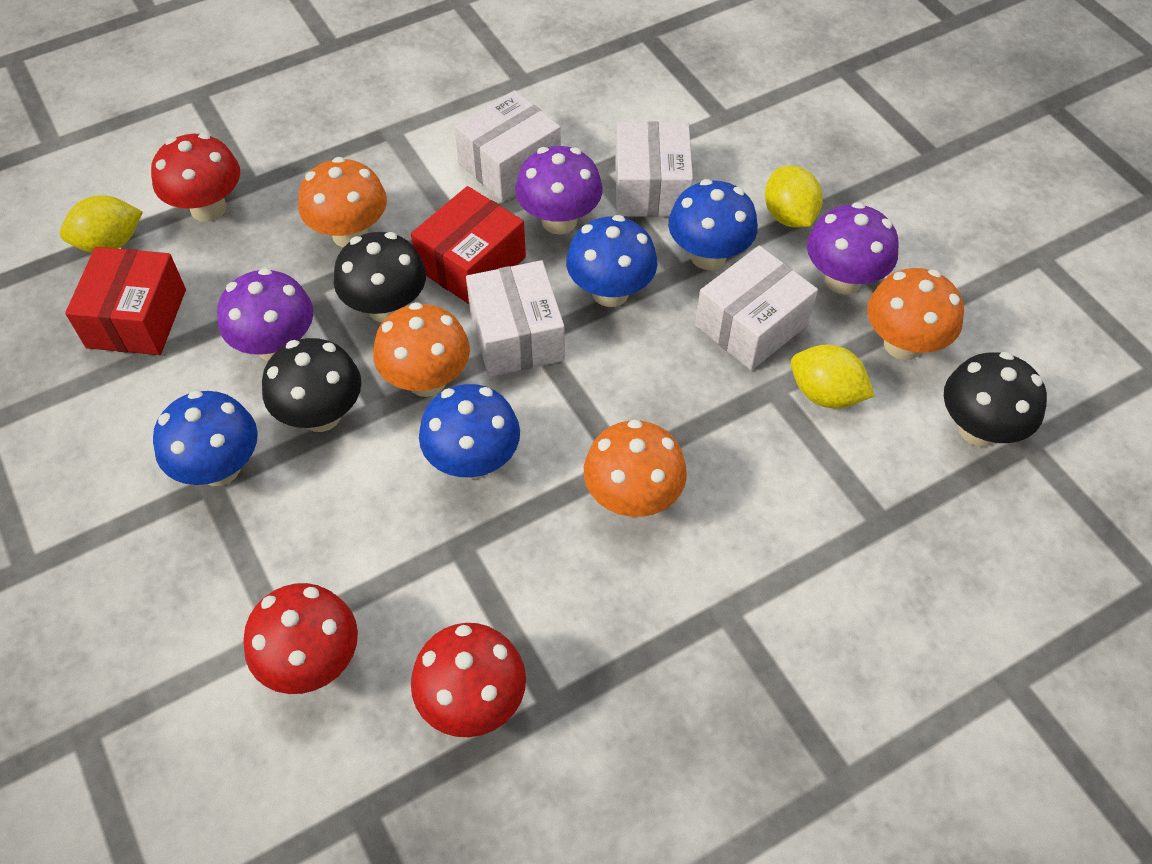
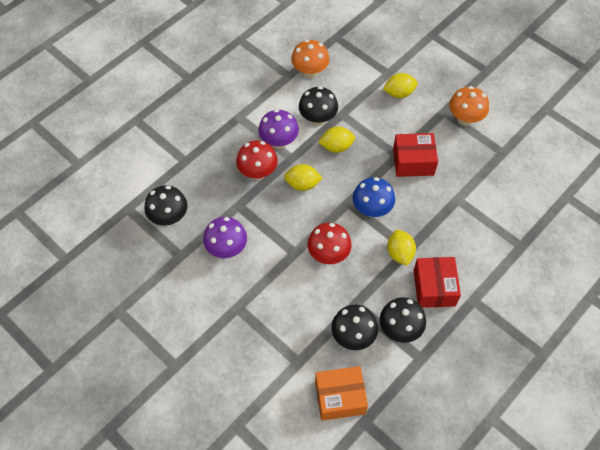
black mushroom: 3 -> 4
blue mushroom: 4 -> 1
orange box: 0 -> 1
orange mushroom: 4 -> 2
purple mushroom: 3 -> 2
red mushroom: 3 -> 2
white box: 4 -> 0
yellow lemon: 3 -> 4

